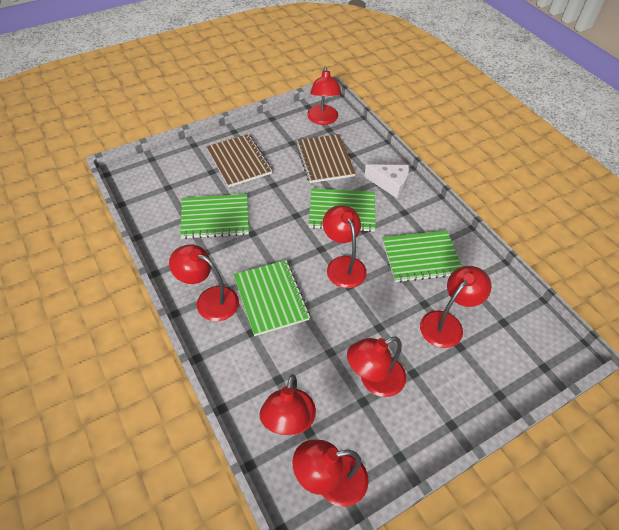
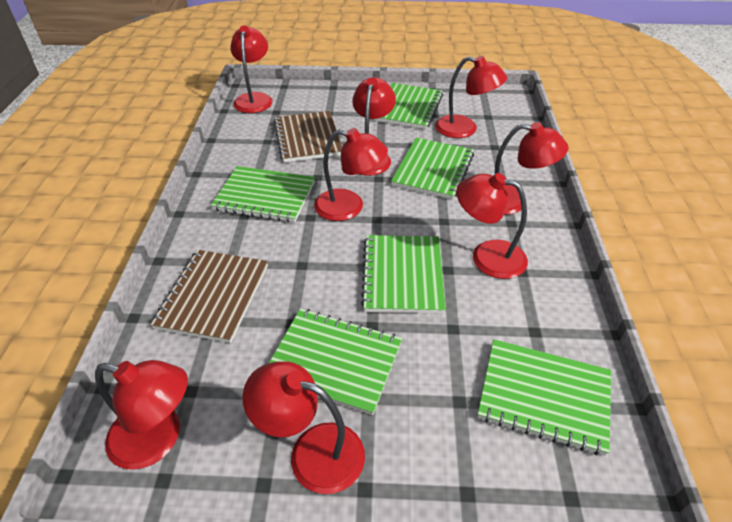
green notebook: 4 -> 6
red lamp: 7 -> 8
white cheese: 1 -> 0

